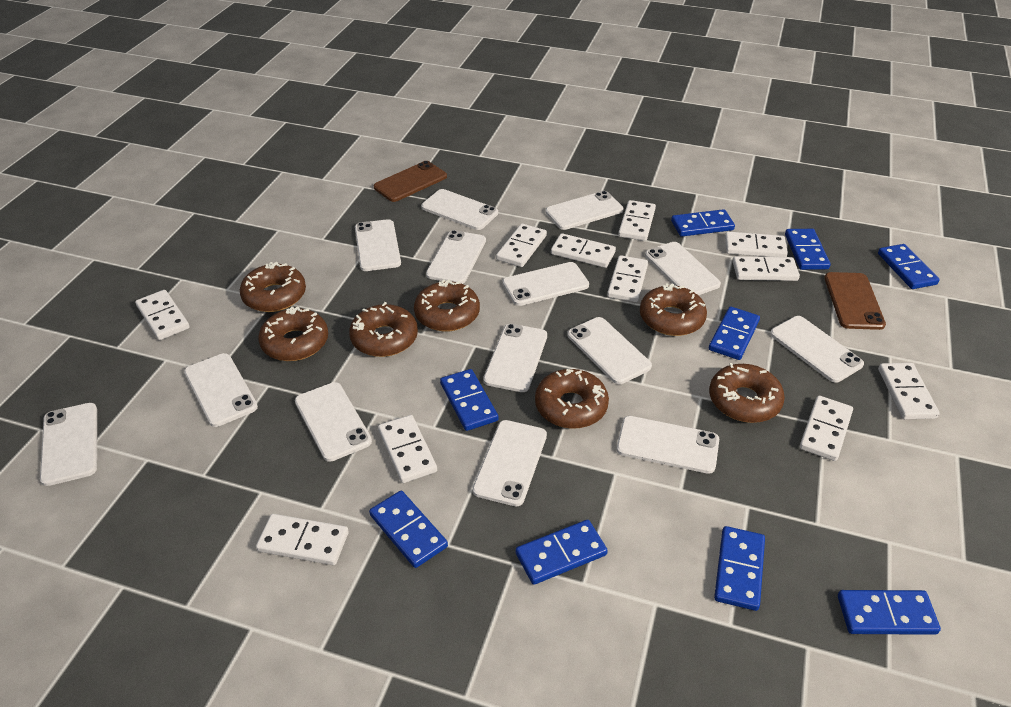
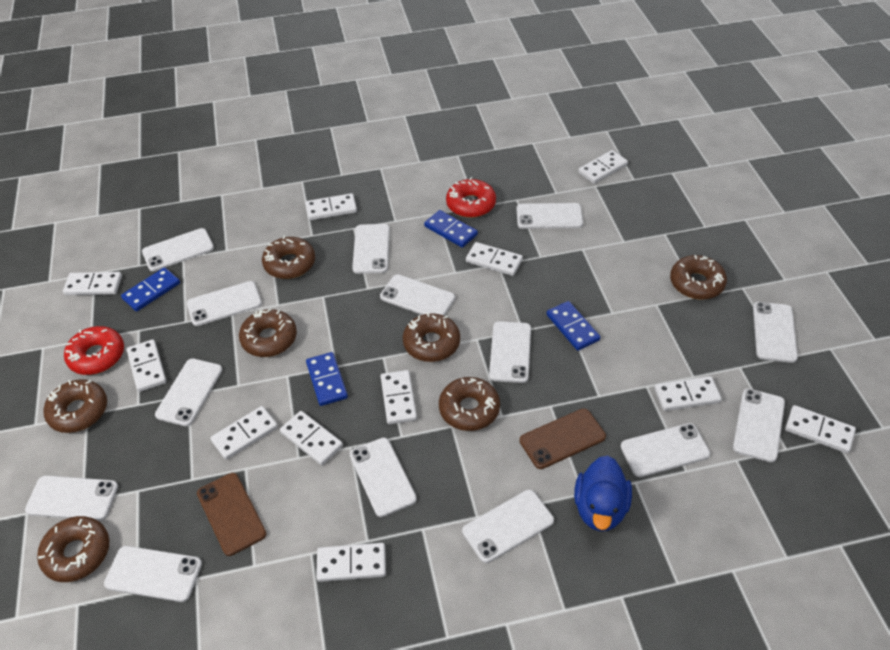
blue domino: 9 -> 4
blue duck: 0 -> 1
red donut: 0 -> 2

